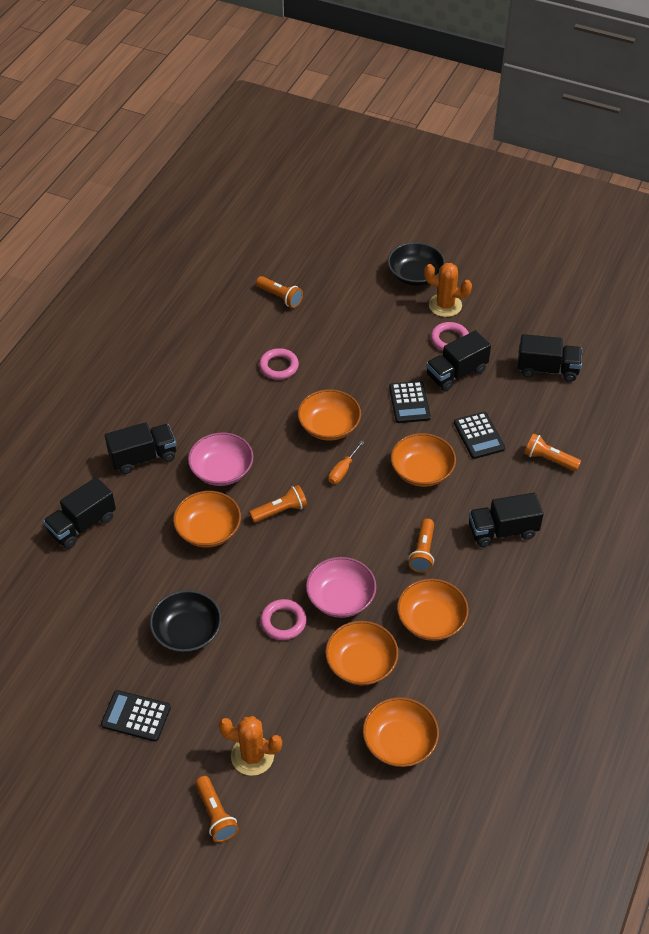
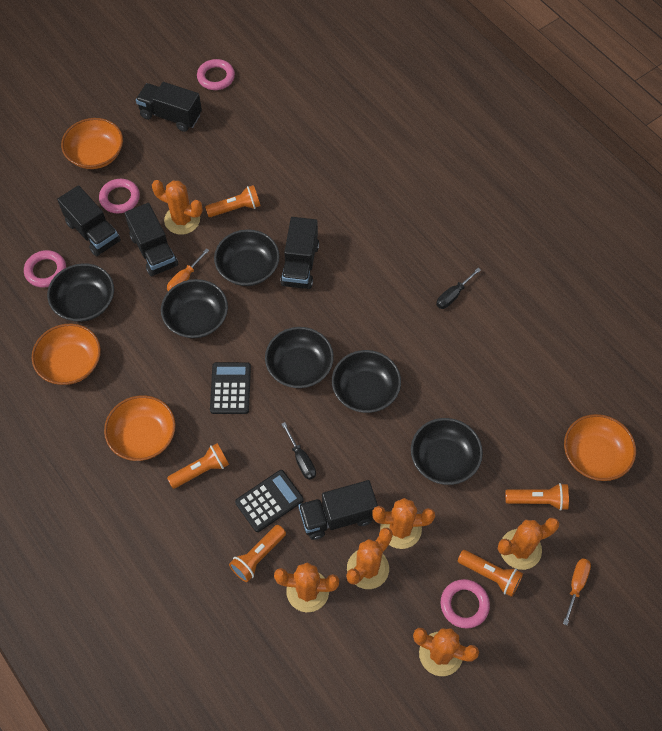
black bowl: 2 -> 6
black calculator: 3 -> 2
black screwdriver: 0 -> 2
orange bowl: 6 -> 4
orange cactus: 2 -> 6
orange screwdriver: 1 -> 2
pink bowl: 2 -> 0
pink ring: 3 -> 4

